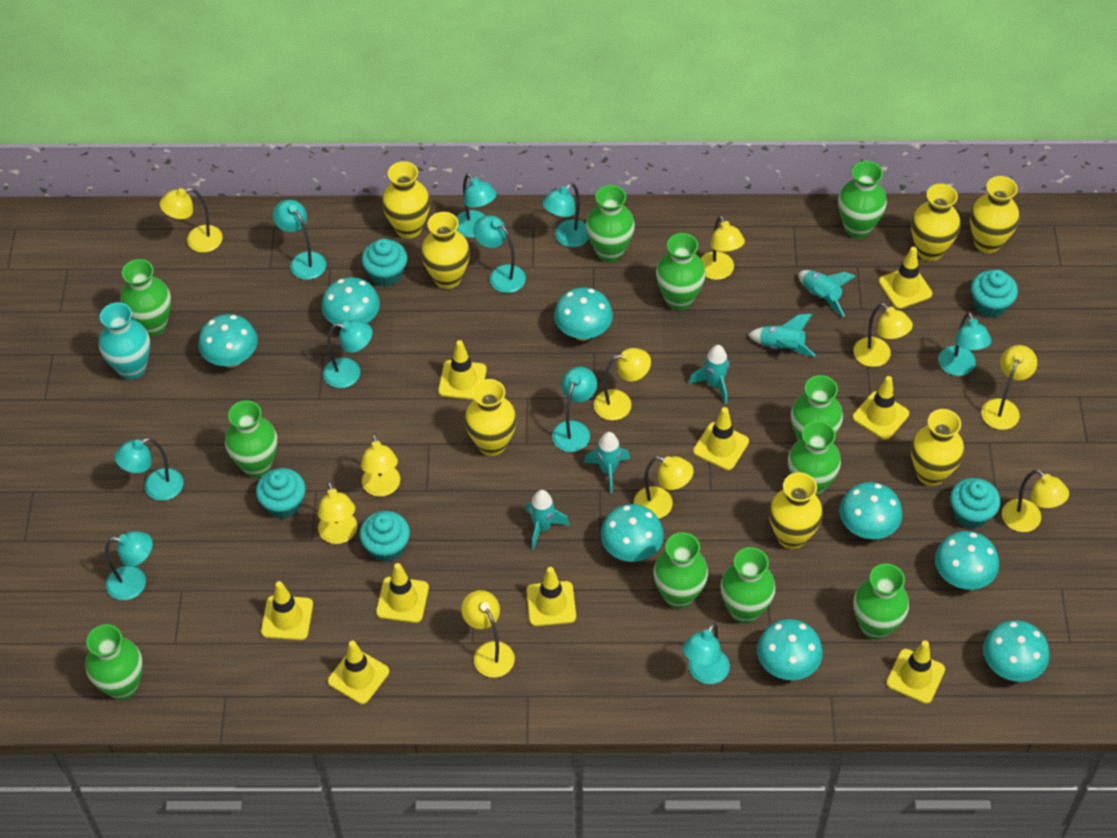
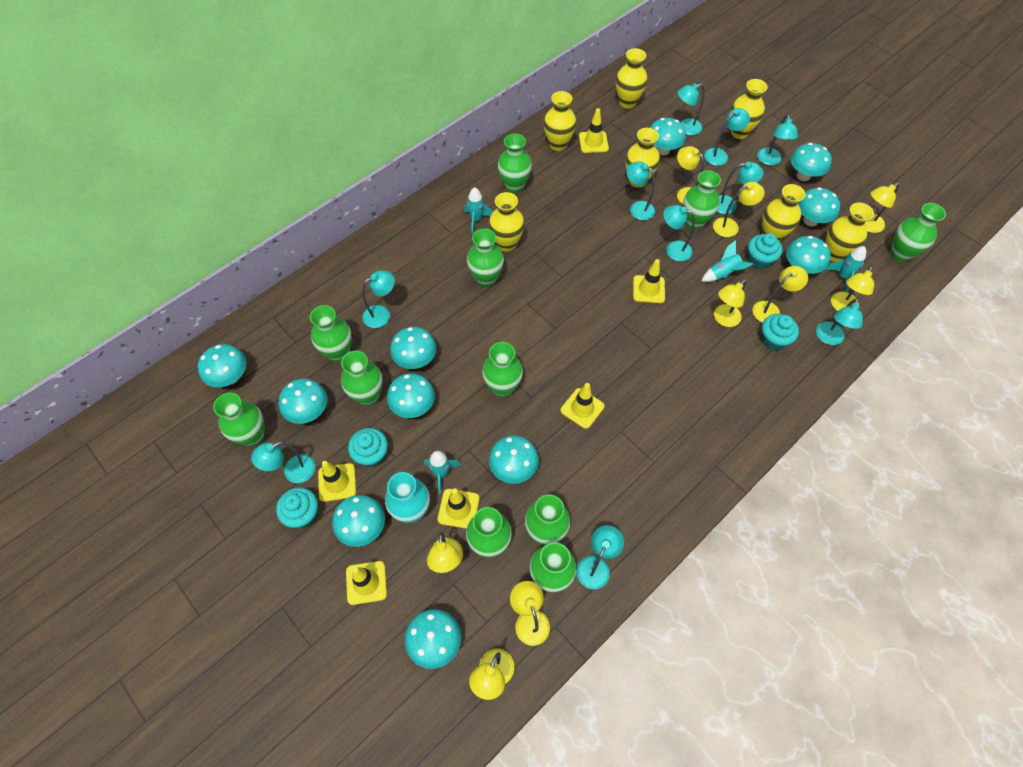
turquoise cupcake: 5 -> 4
turquoise mushroom: 8 -> 11
turquoise rocket: 5 -> 4
yellow lamp: 10 -> 9
yellow traffic cone: 9 -> 6

